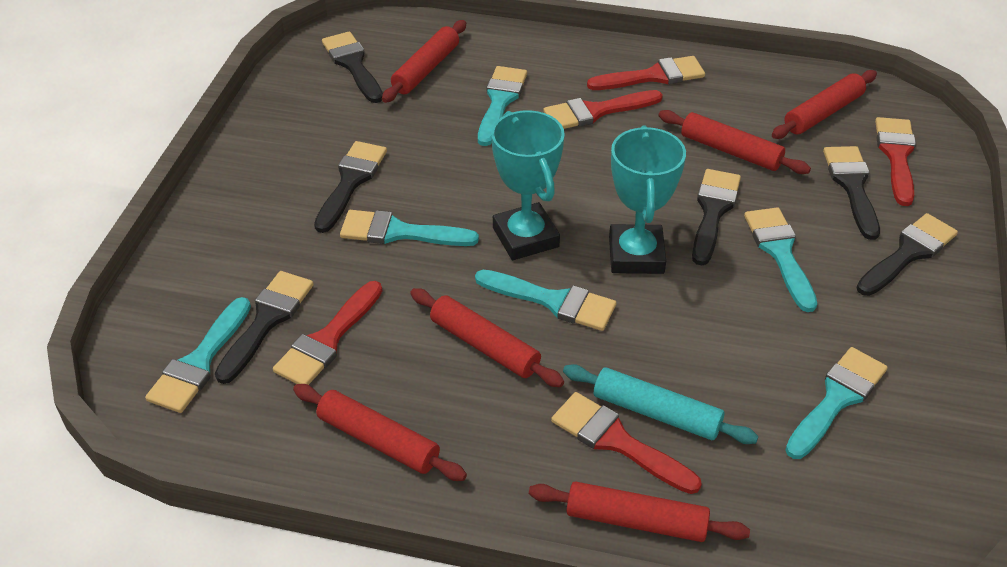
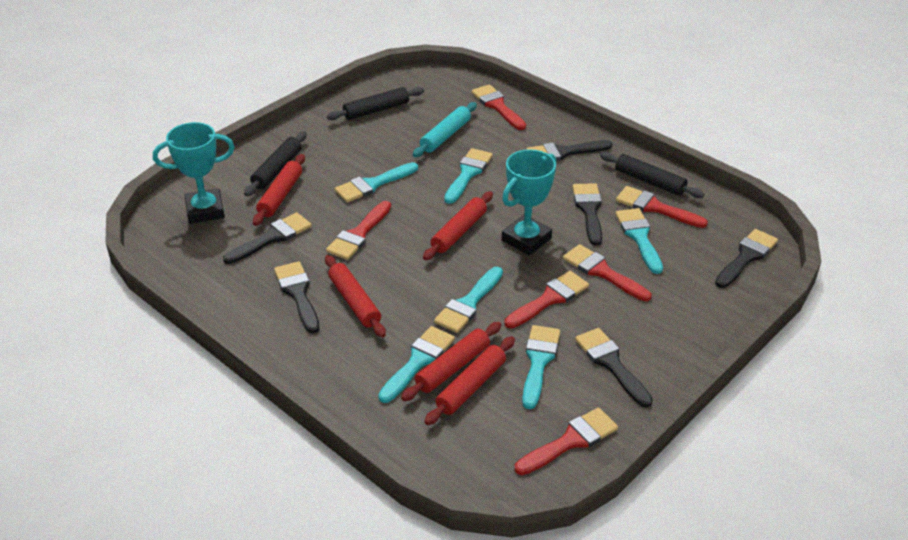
black rolling pin: 0 -> 3
red brush: 5 -> 6
red rolling pin: 6 -> 5

